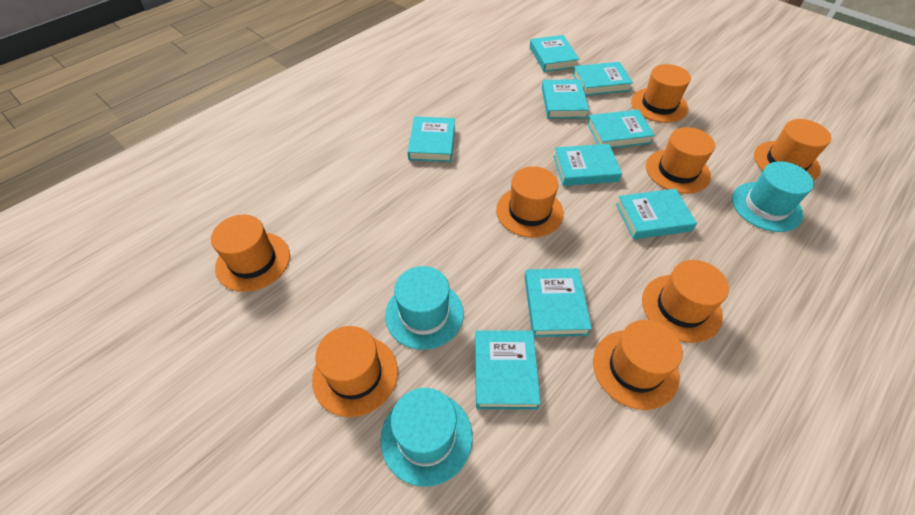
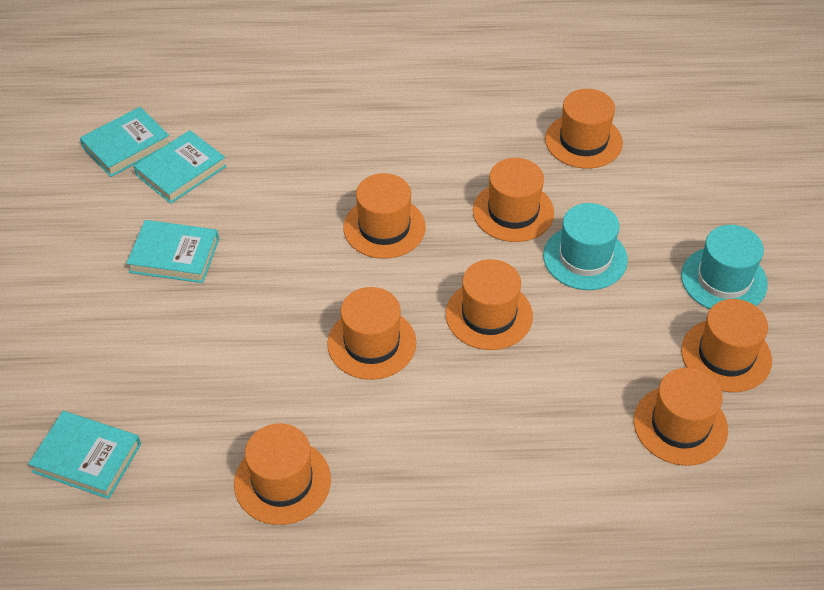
turquoise book: 9 -> 4
turquoise hat: 3 -> 2

